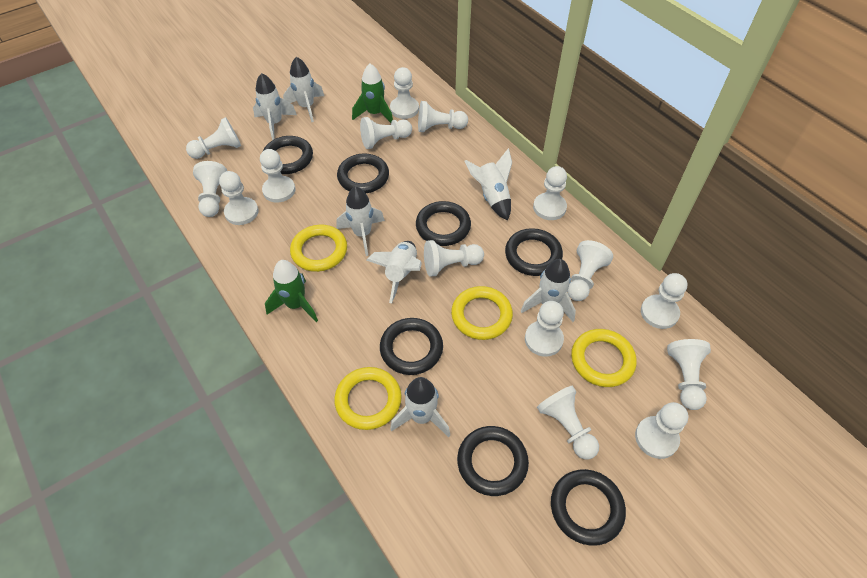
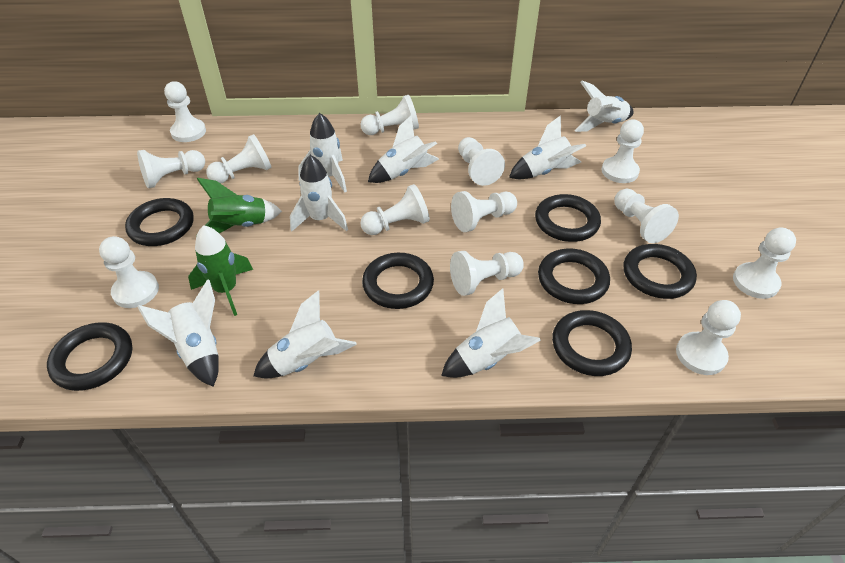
white pawn: 15 -> 13
white rocket: 7 -> 8
yellow ring: 4 -> 0

